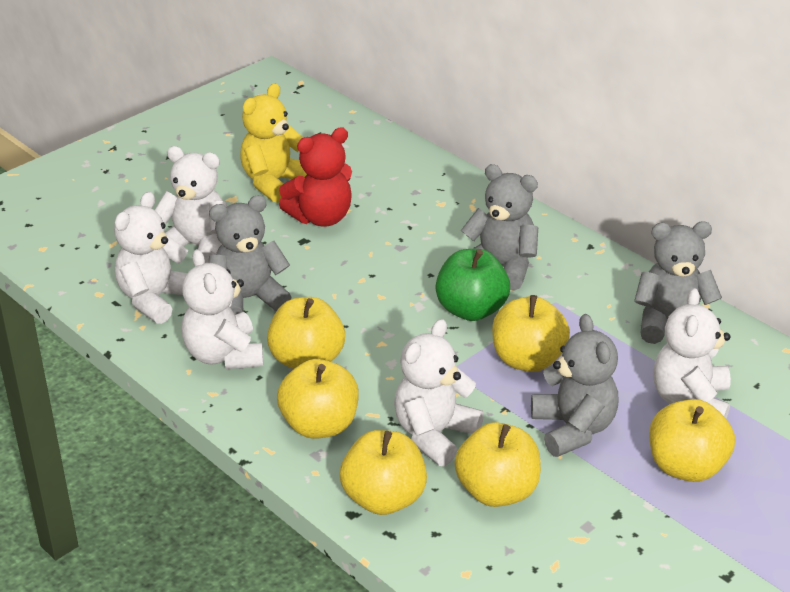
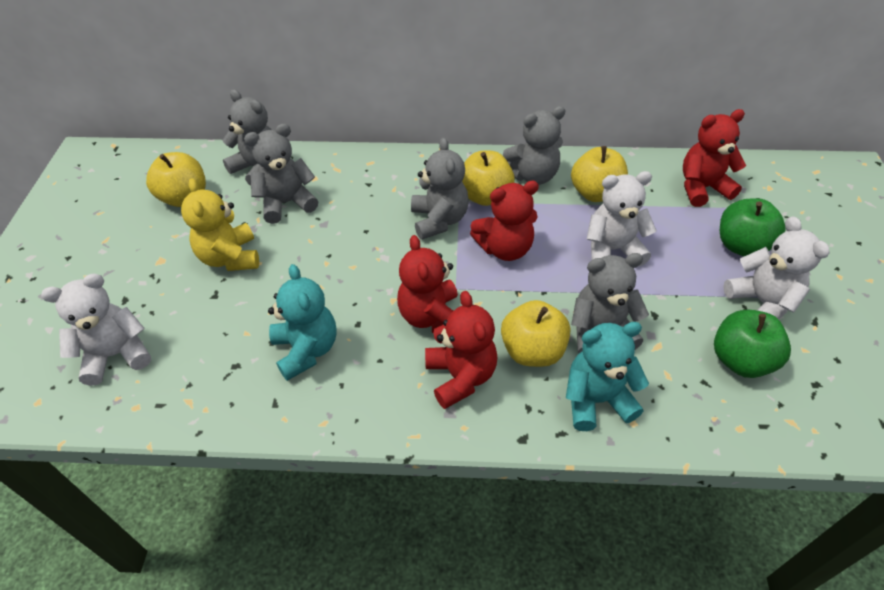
green apple: 1 -> 2
grey teddy bear: 4 -> 5
red teddy bear: 1 -> 4
turquoise teddy bear: 0 -> 2
white teddy bear: 5 -> 3
yellow apple: 6 -> 4

